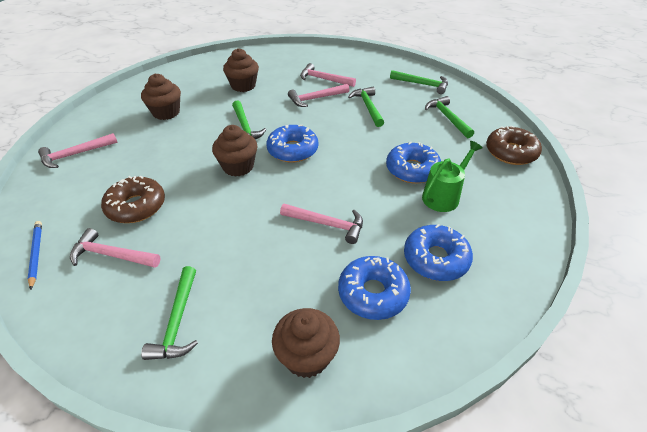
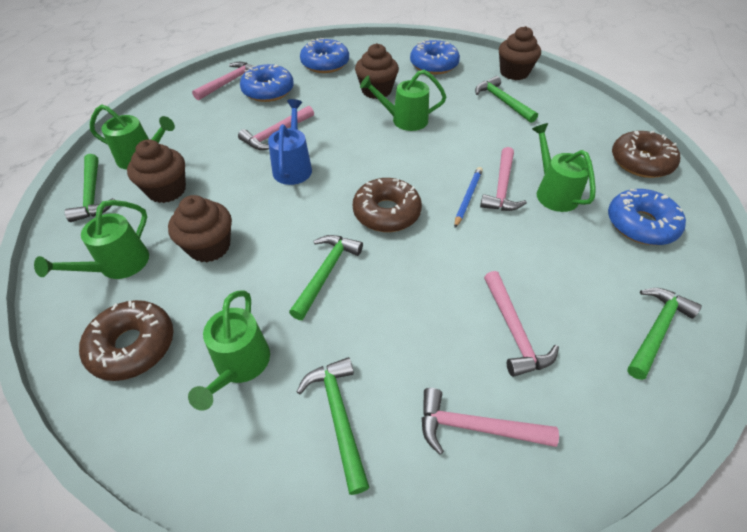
blue watering can: 0 -> 1
brown donut: 2 -> 3
green watering can: 1 -> 5

